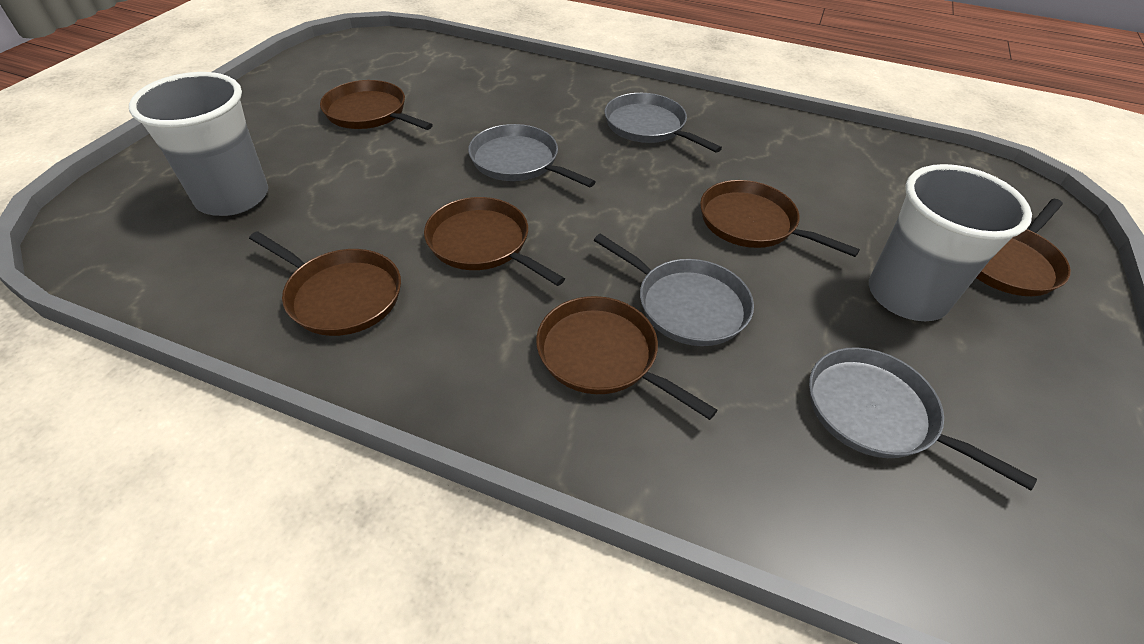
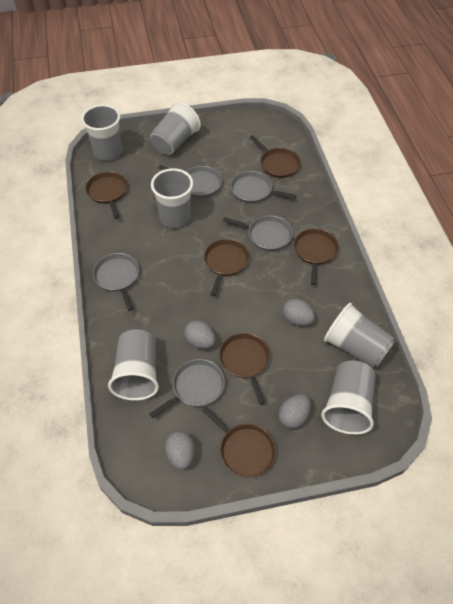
grey cup: 2 -> 6
grey egg: 0 -> 4
grey pan: 4 -> 5

